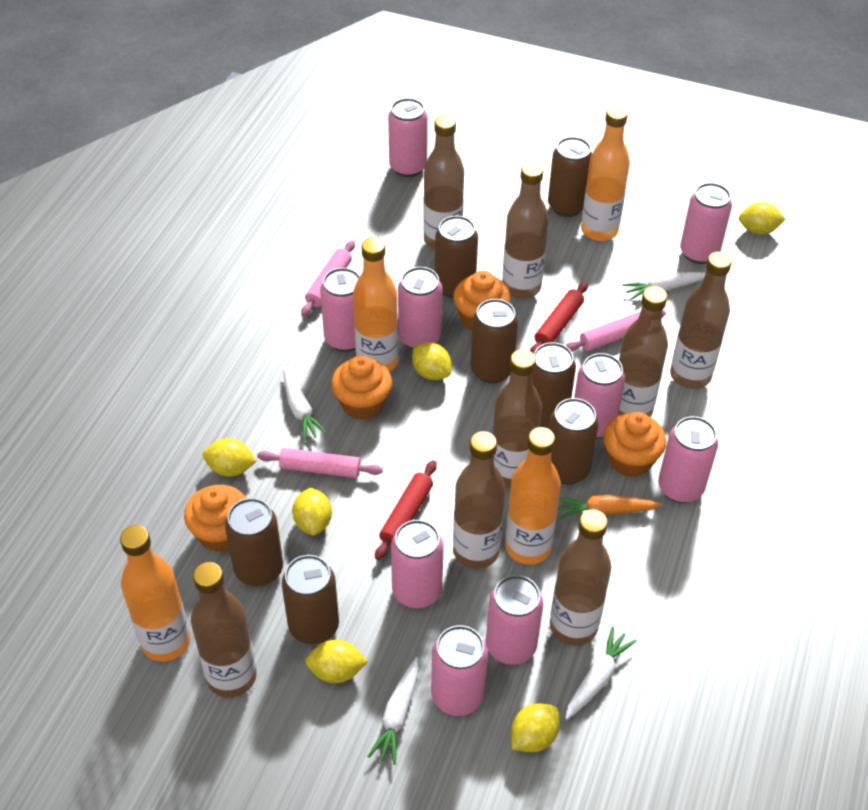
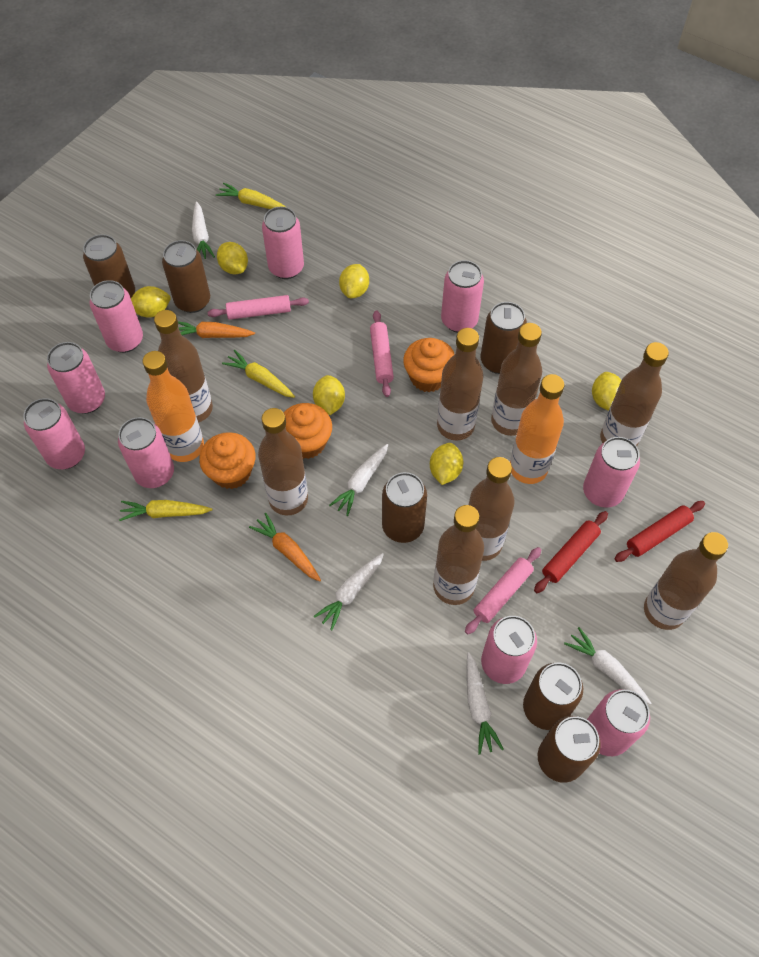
brown can: 7 -> 6
orange bottle: 4 -> 2
orange carrot: 1 -> 2
orange cupcake: 4 -> 3
white carrot: 4 -> 5
yellow carrot: 0 -> 3

